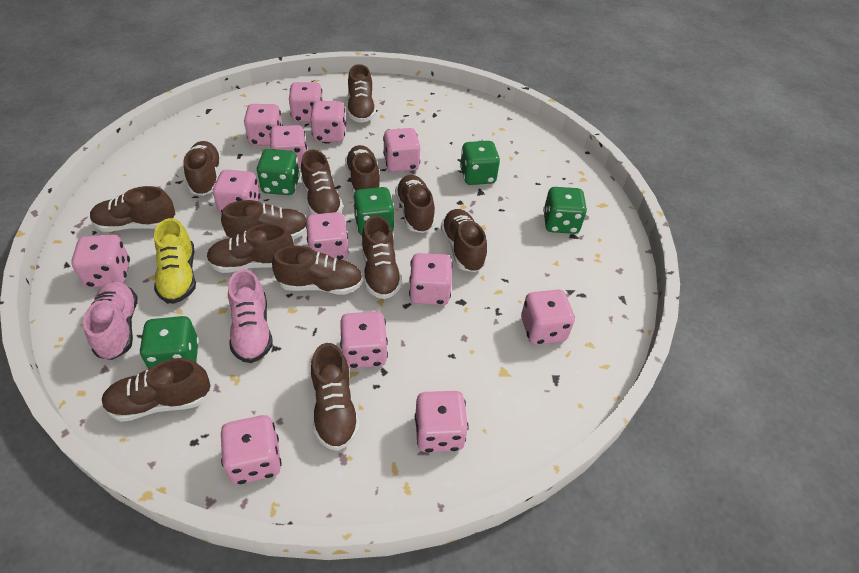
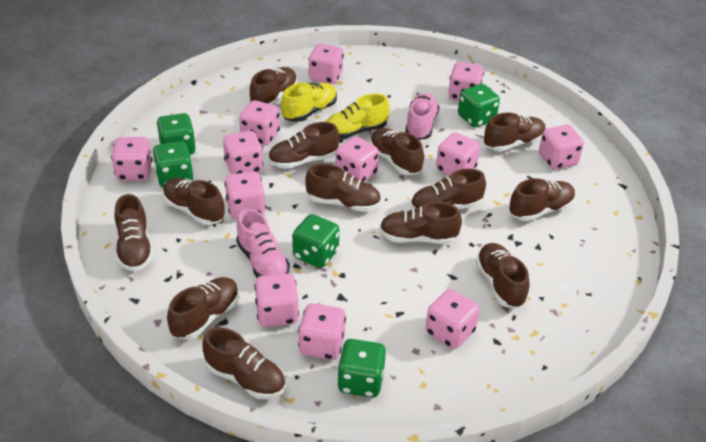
pink dice: 13 -> 12
yellow shoe: 1 -> 2

